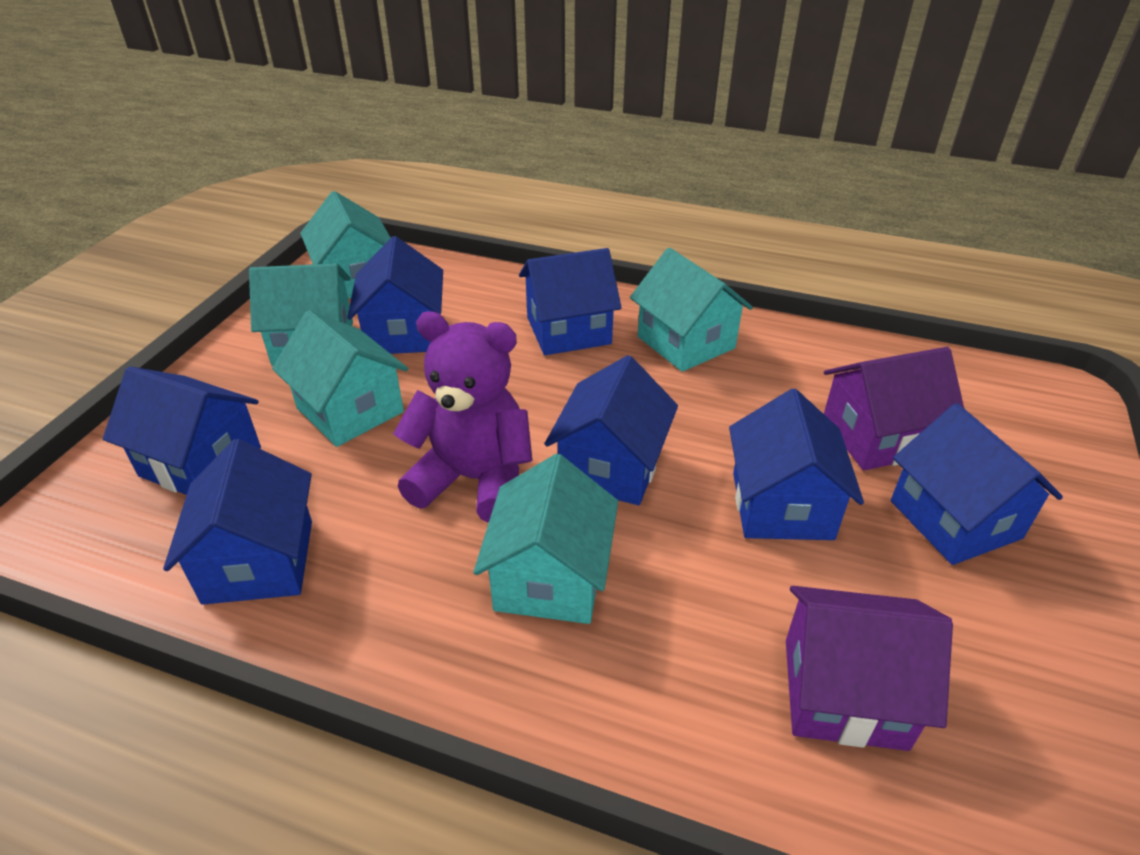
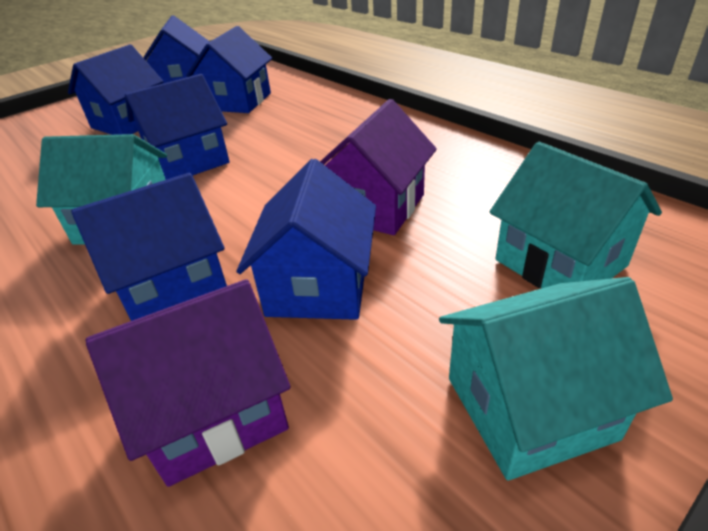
blue house: 7 -> 6
purple teddy bear: 1 -> 0
turquoise house: 5 -> 3

